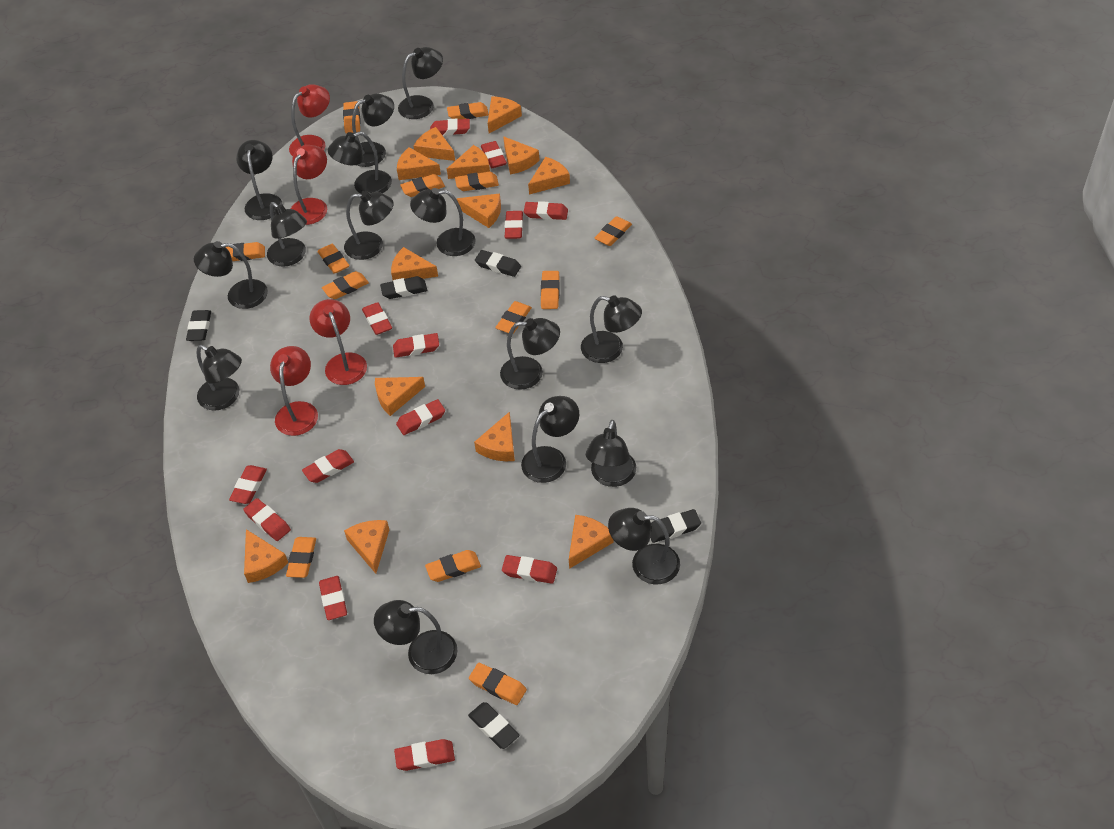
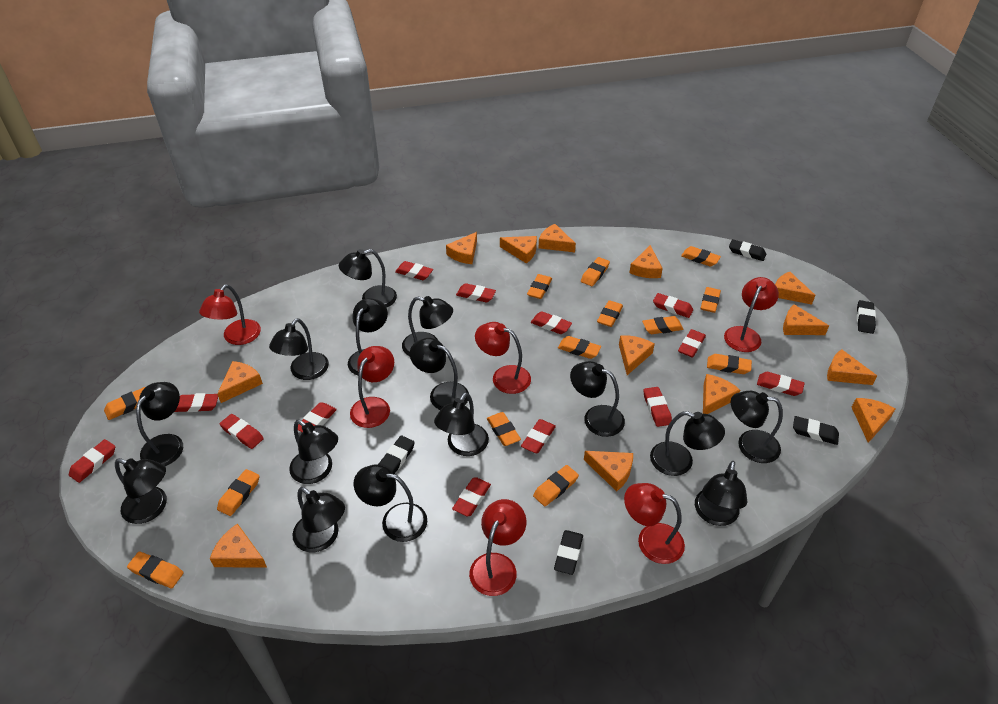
red lamp: 4 -> 6

